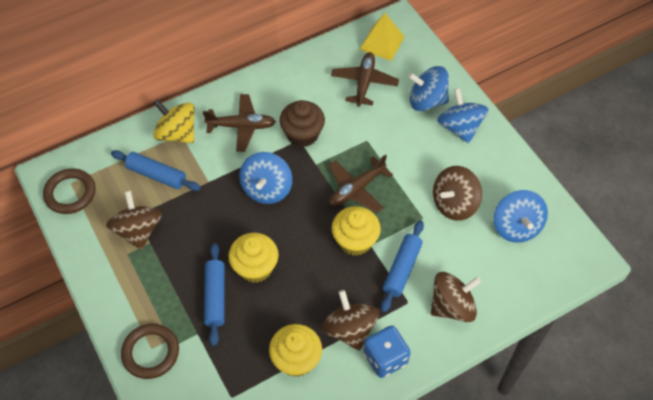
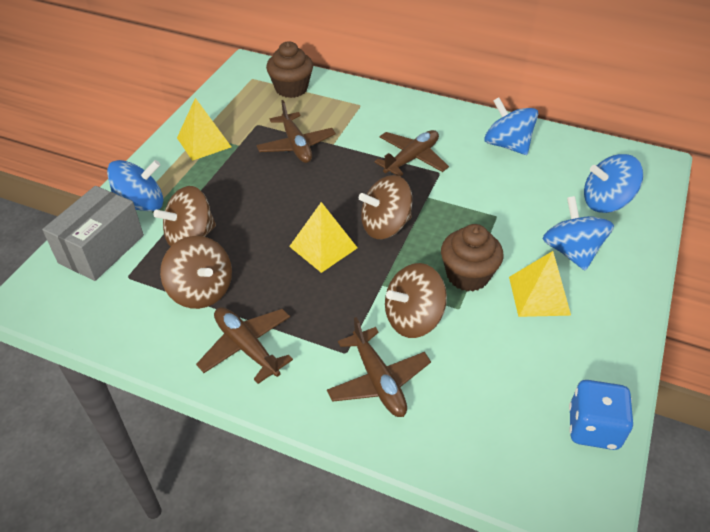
blue rolling pin: 3 -> 0
brown cupcake: 1 -> 2
brown plane: 3 -> 4
brown ring: 2 -> 0
grey box: 0 -> 1
yellow cupcake: 3 -> 0
yellow pyramid: 1 -> 3
yellow spinning top: 1 -> 0

